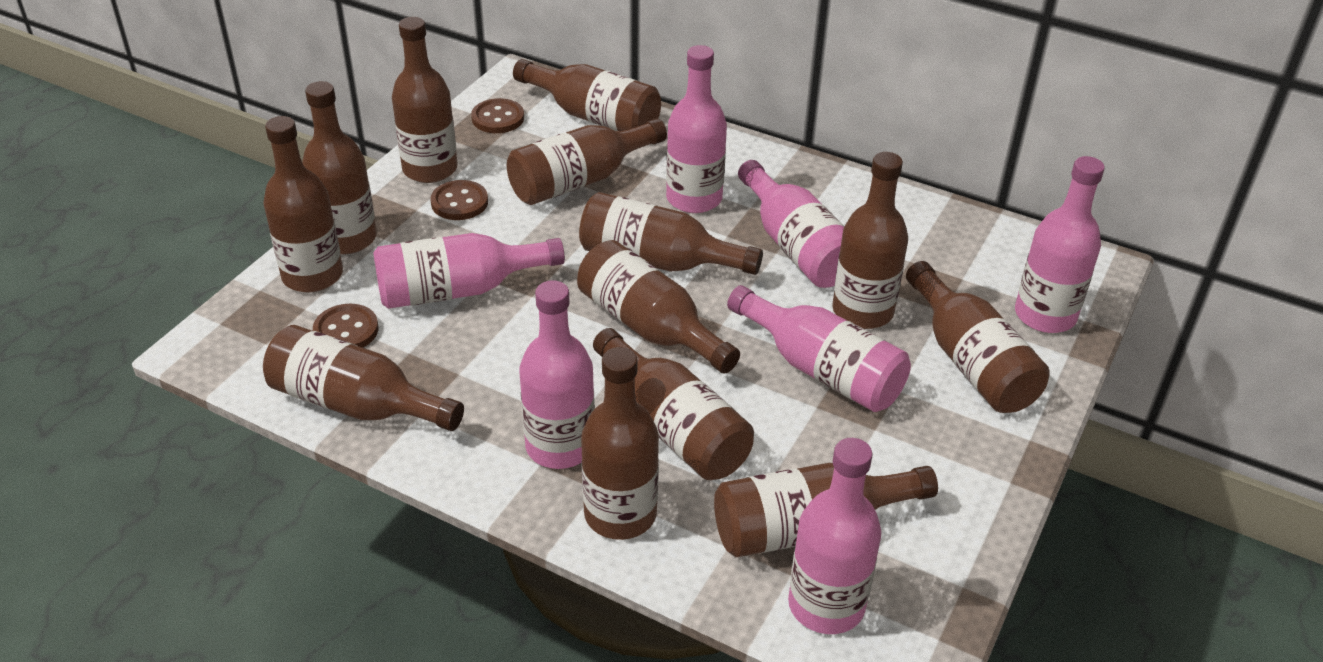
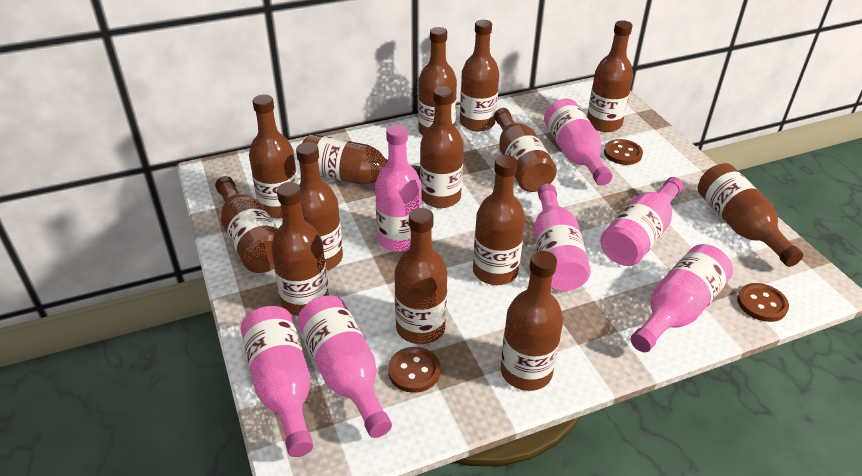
brown bottle: 13 -> 14

